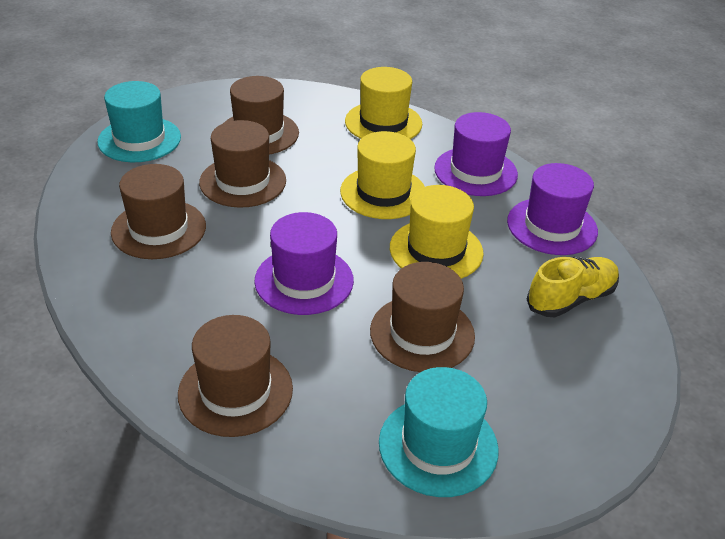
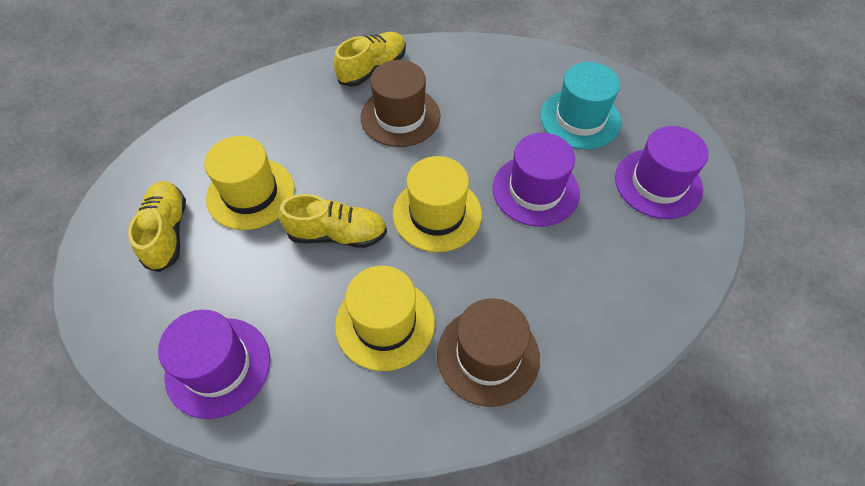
brown hat: 5 -> 2
turquoise hat: 2 -> 1
yellow shoe: 1 -> 3

